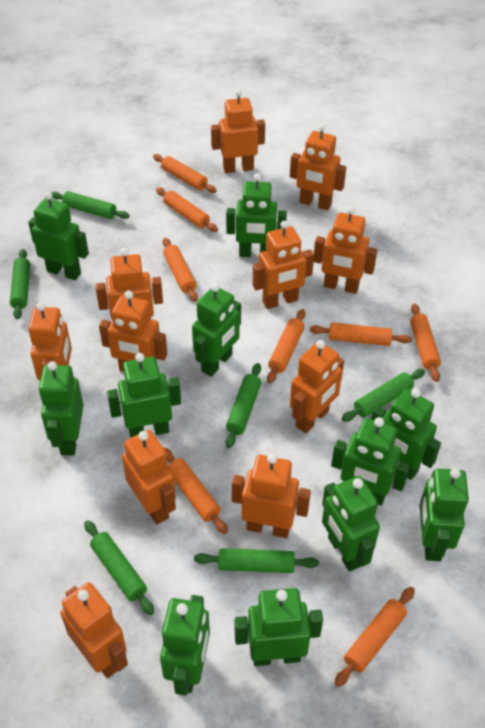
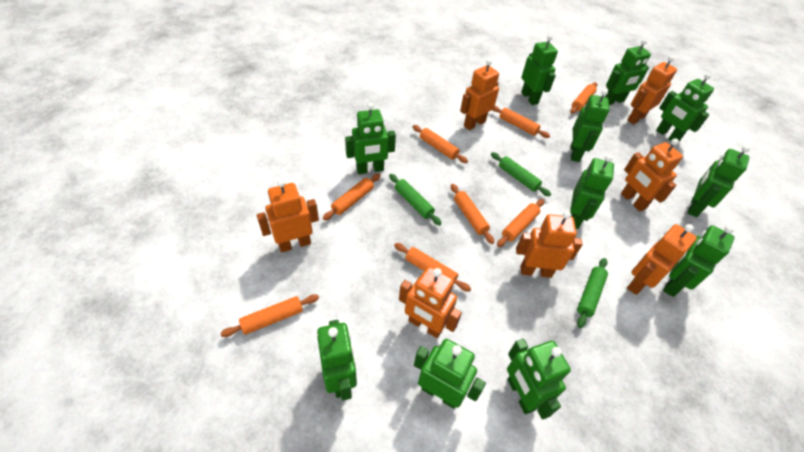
green rolling pin: 6 -> 3
orange robot: 11 -> 7

